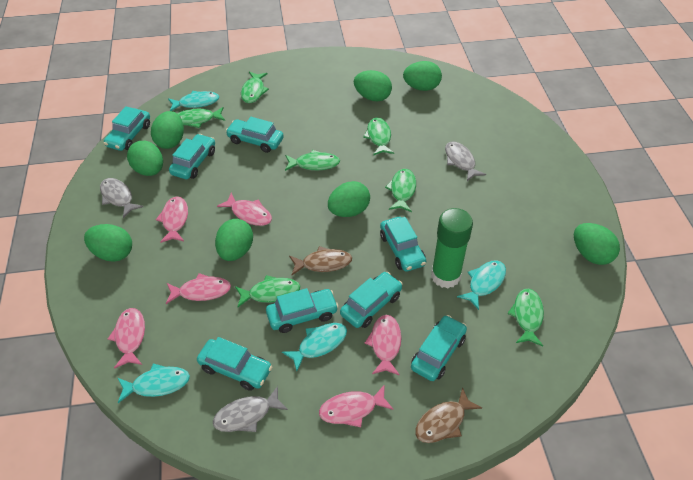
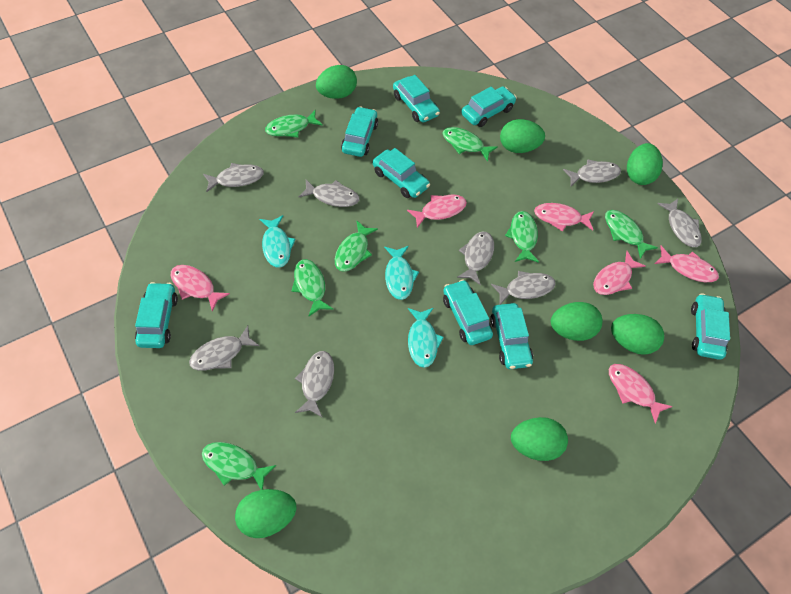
brown fish: 2 -> 0
green egg: 8 -> 7
green glue stick: 1 -> 0
grey fish: 3 -> 8
turquoise fish: 4 -> 3

